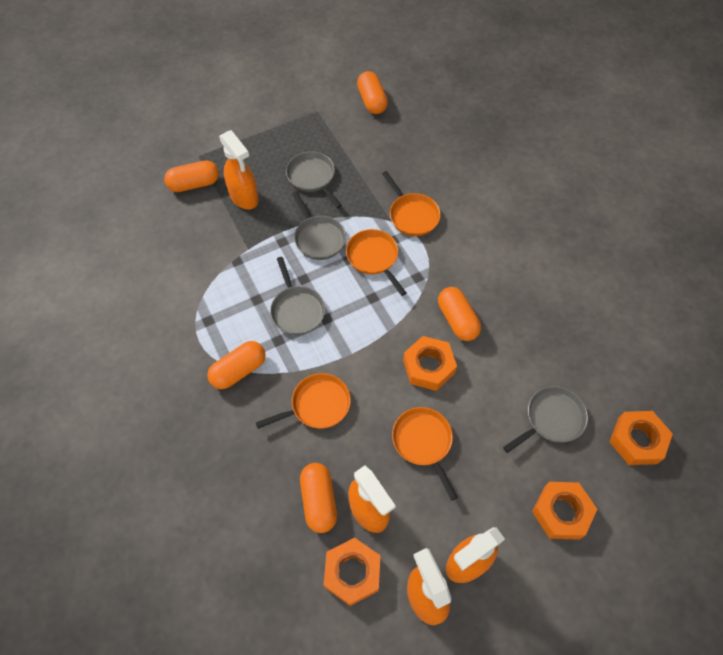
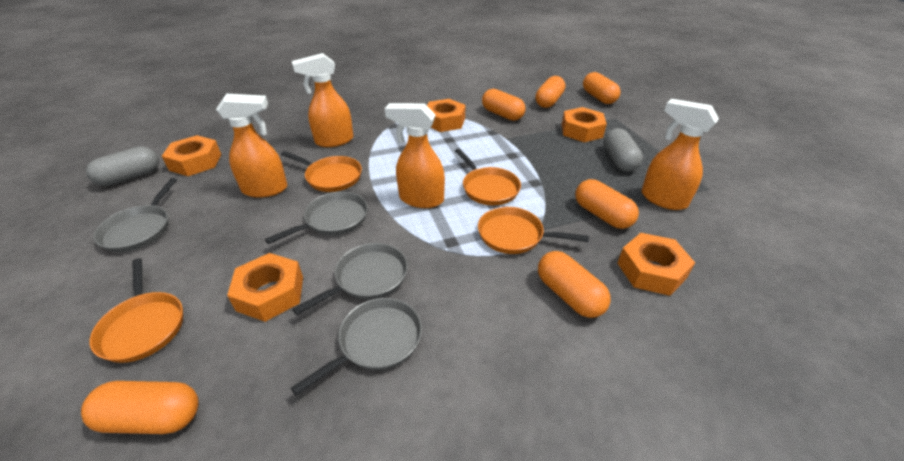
grey capsule: 0 -> 2
orange capsule: 5 -> 6
orange nut: 4 -> 5

